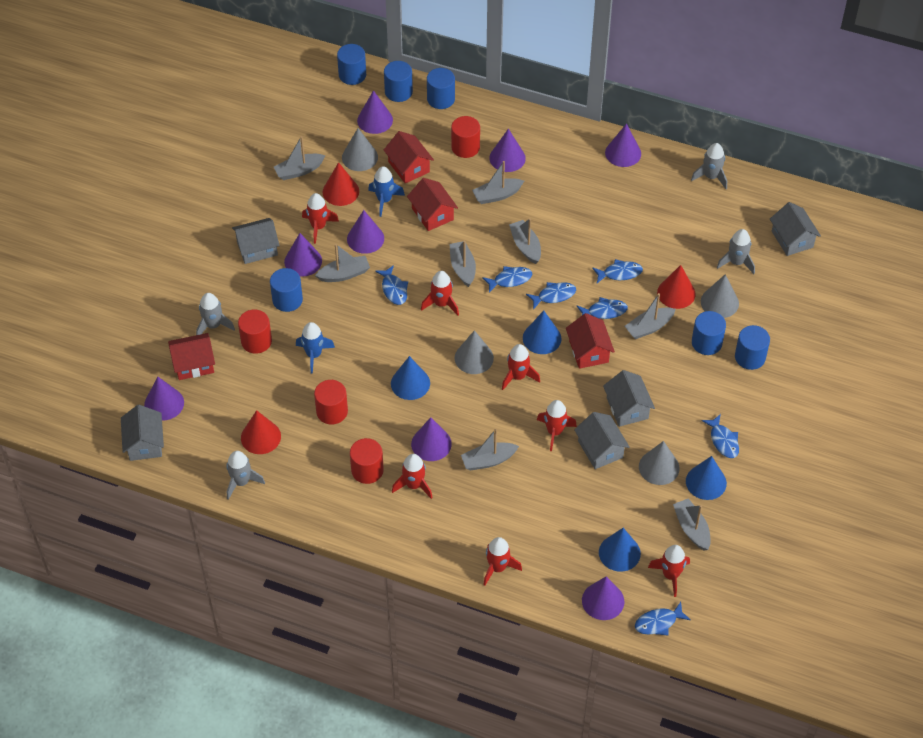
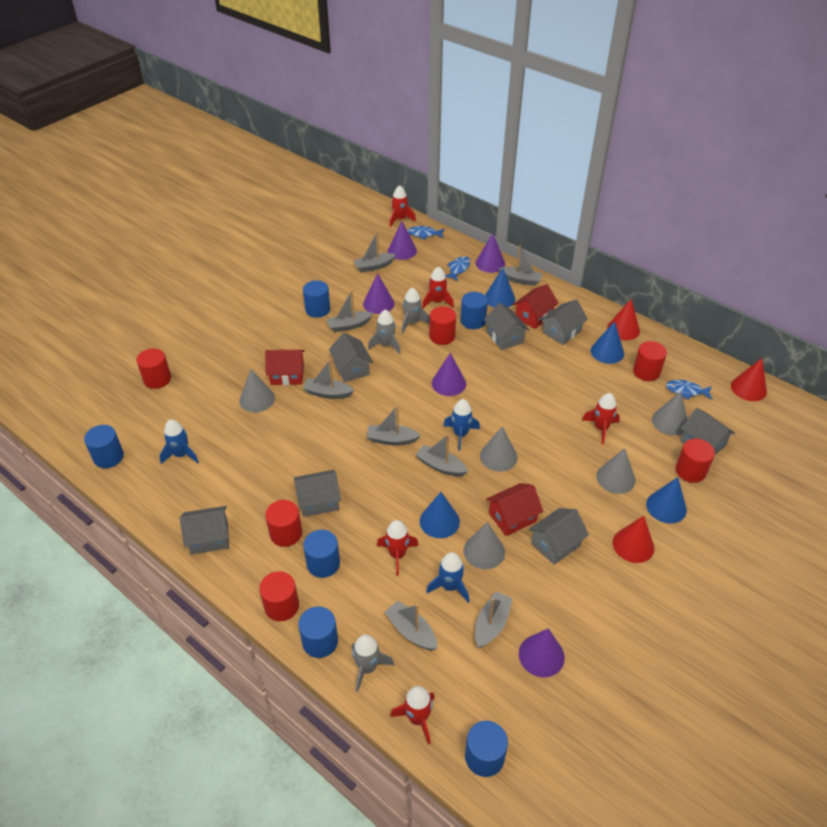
blue fish: 7 -> 3
blue rocket: 2 -> 3
grey cone: 4 -> 5
grey house: 5 -> 7
grey rocket: 4 -> 3
purple cone: 8 -> 5
red cylinder: 4 -> 6
red house: 4 -> 3
red rocket: 7 -> 5

